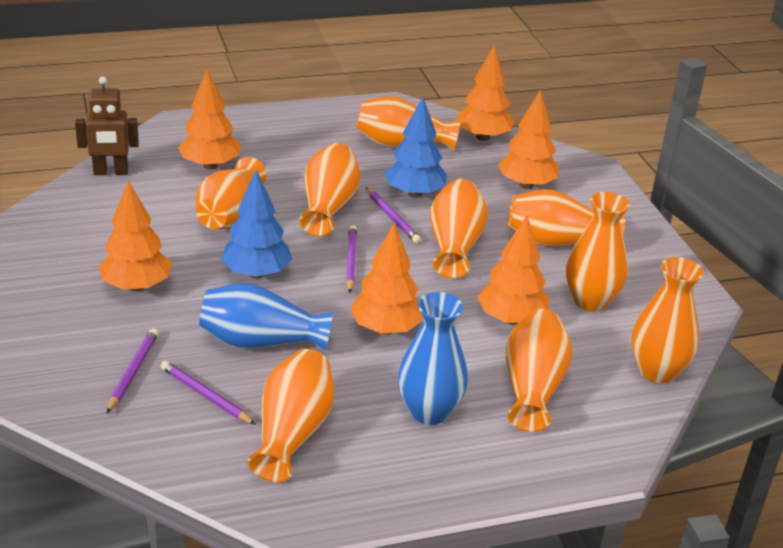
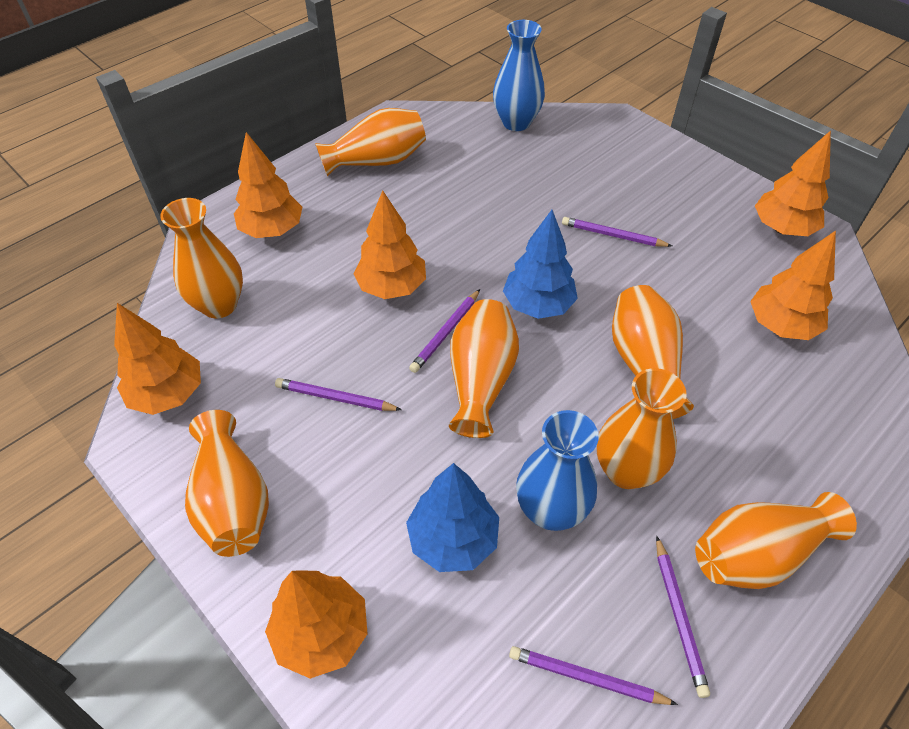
brown robot: 1 -> 0
orange vase: 9 -> 7
purple pencil: 4 -> 5

